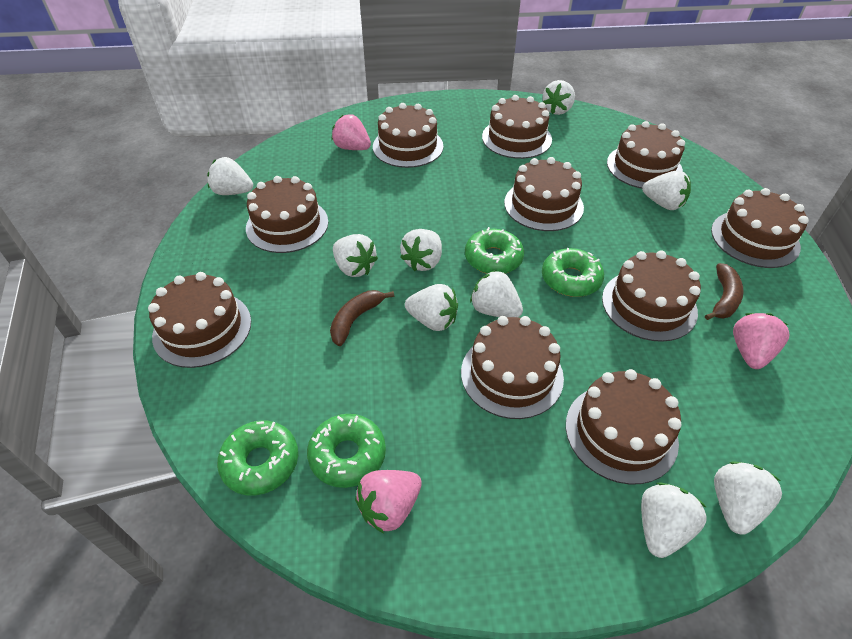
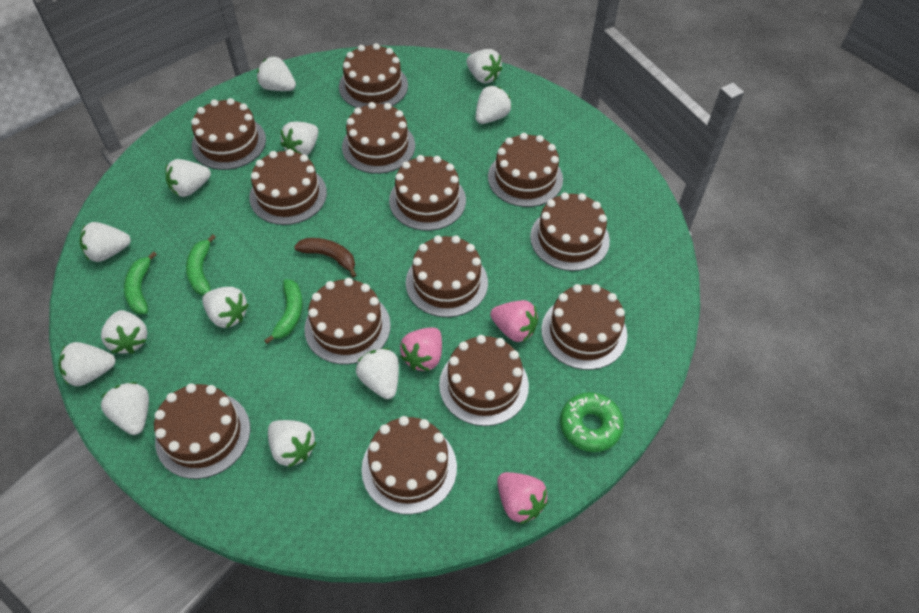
brown banana: 2 -> 1
brown cake: 10 -> 13
green banana: 0 -> 3
green donut: 4 -> 1
white strawberry: 9 -> 12

